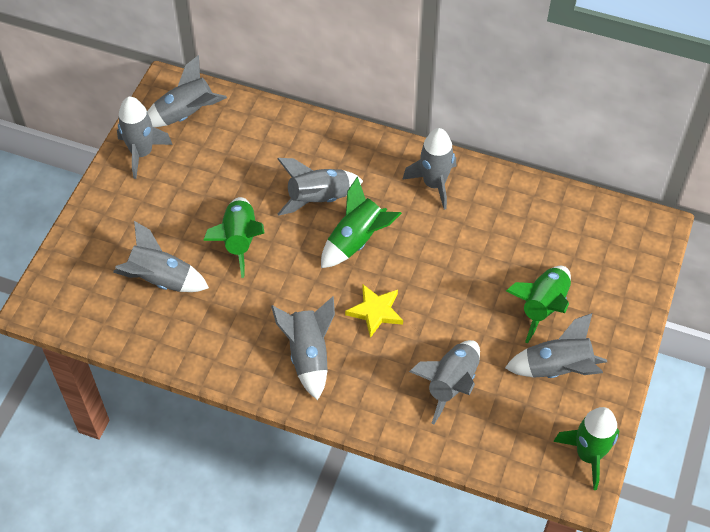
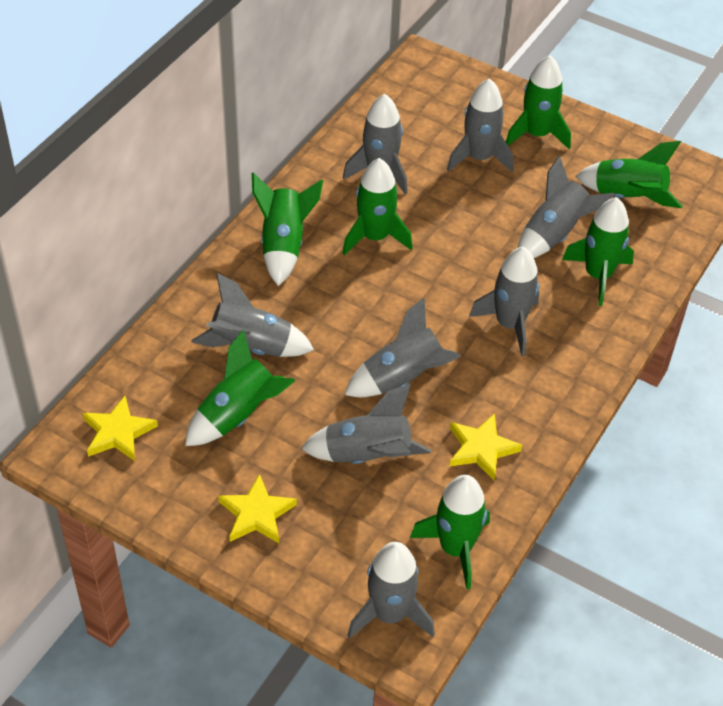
green rocket: 4 -> 7
yellow star: 1 -> 3

